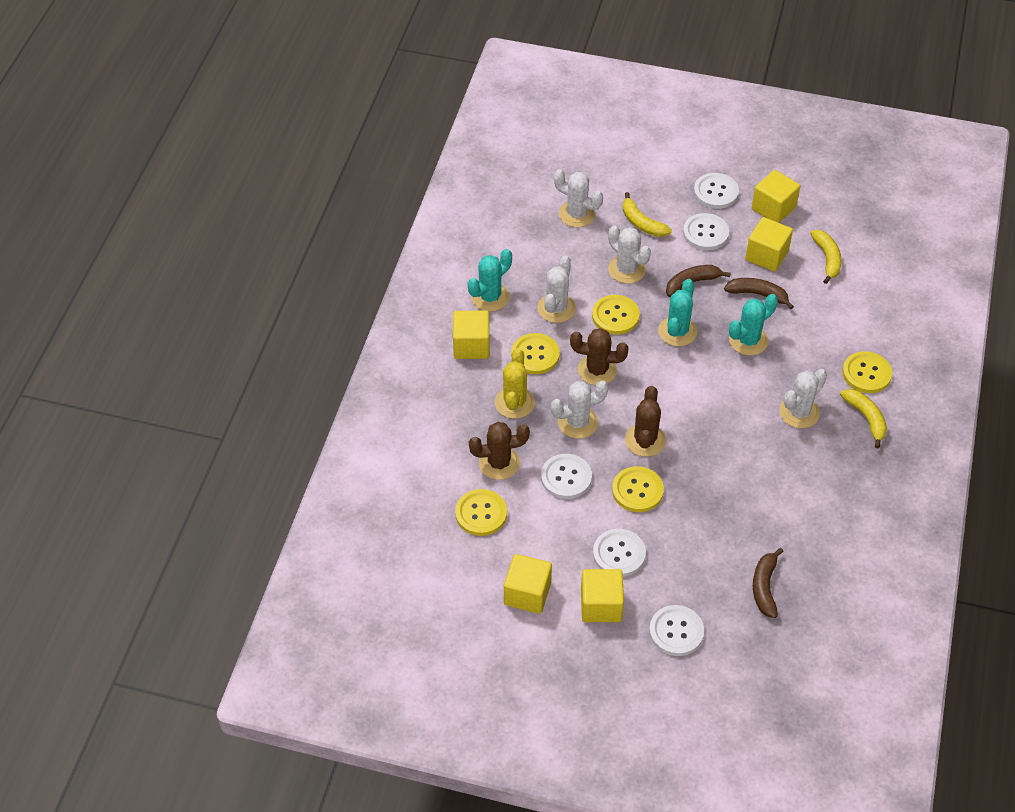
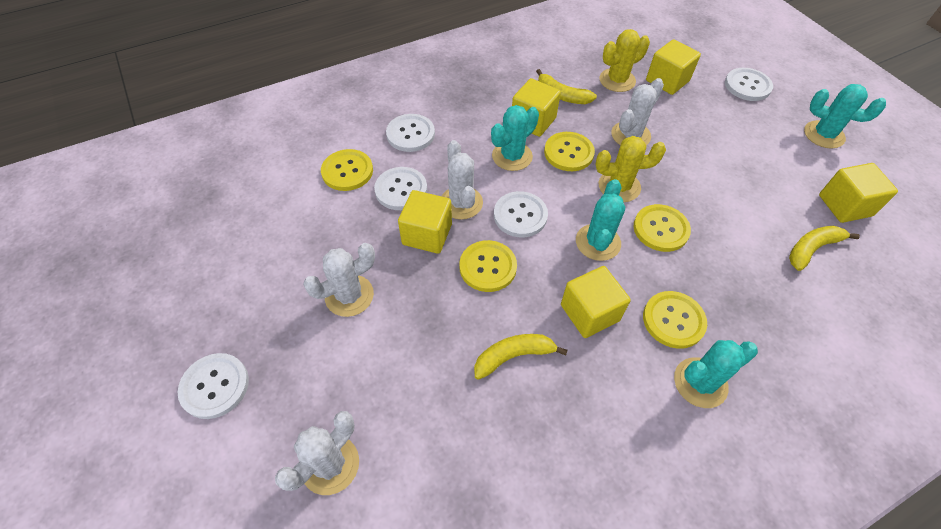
brown banana: 3 -> 0
brown cactus: 3 -> 0
turquoise cactus: 3 -> 4
white cactus: 5 -> 4
yellow cactus: 1 -> 2

